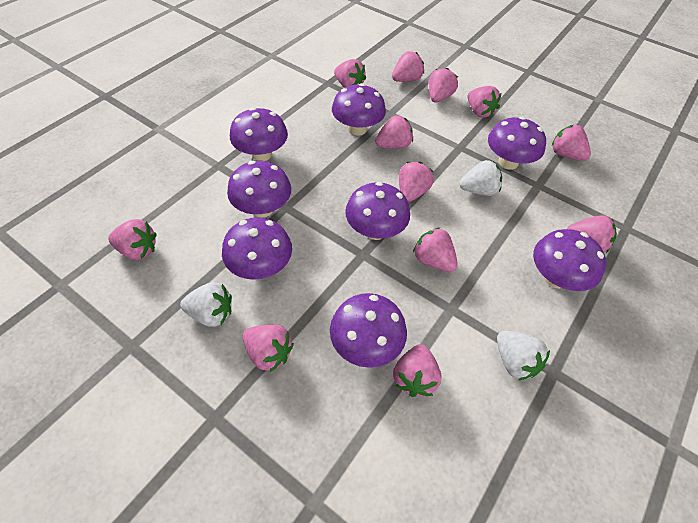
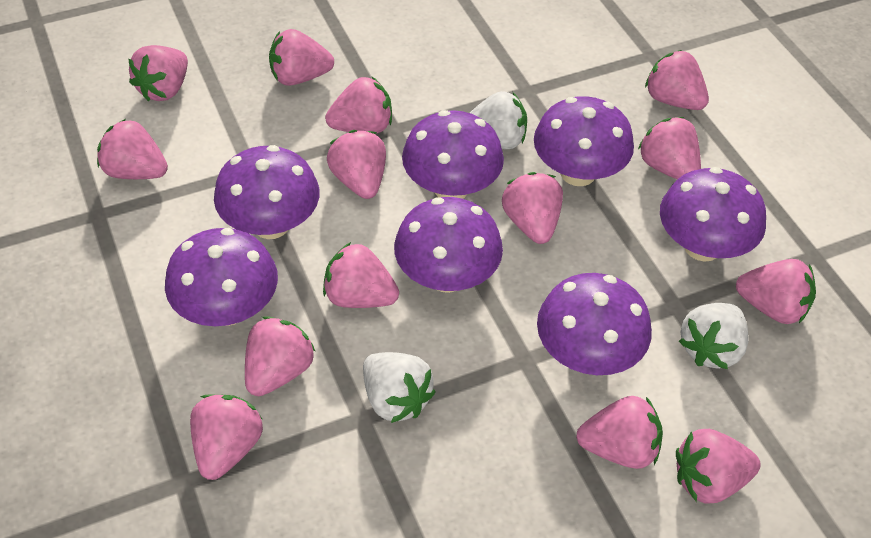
pink strawberry: 12 -> 14
purple mushroom: 8 -> 7

